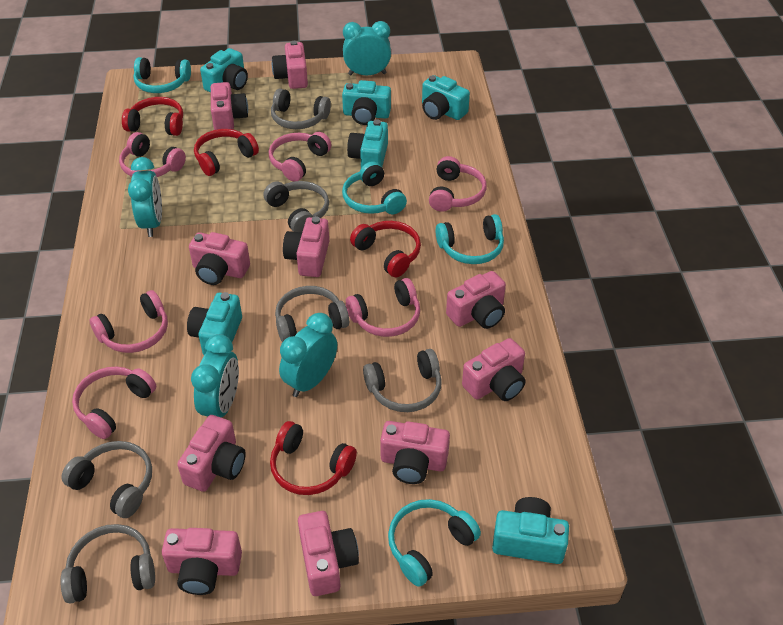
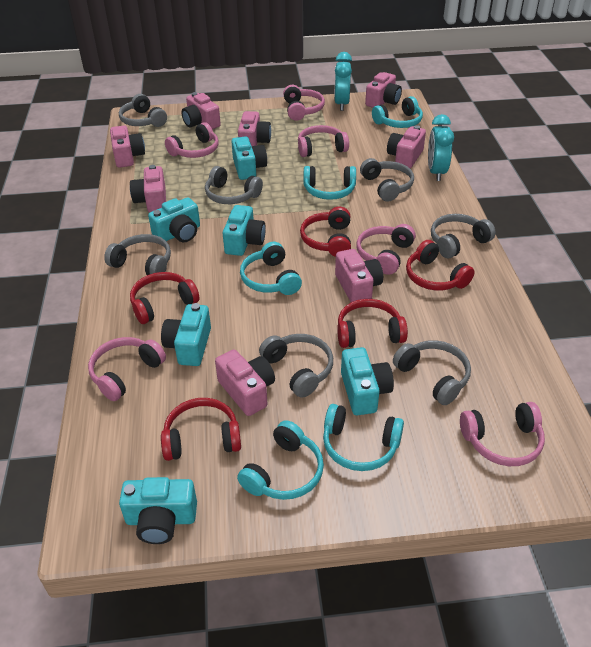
grey headphones: 6 -> 7
pink camera: 10 -> 8
red headphones: 4 -> 5
turquoise clock: 4 -> 2
turquoise headphones: 4 -> 5

